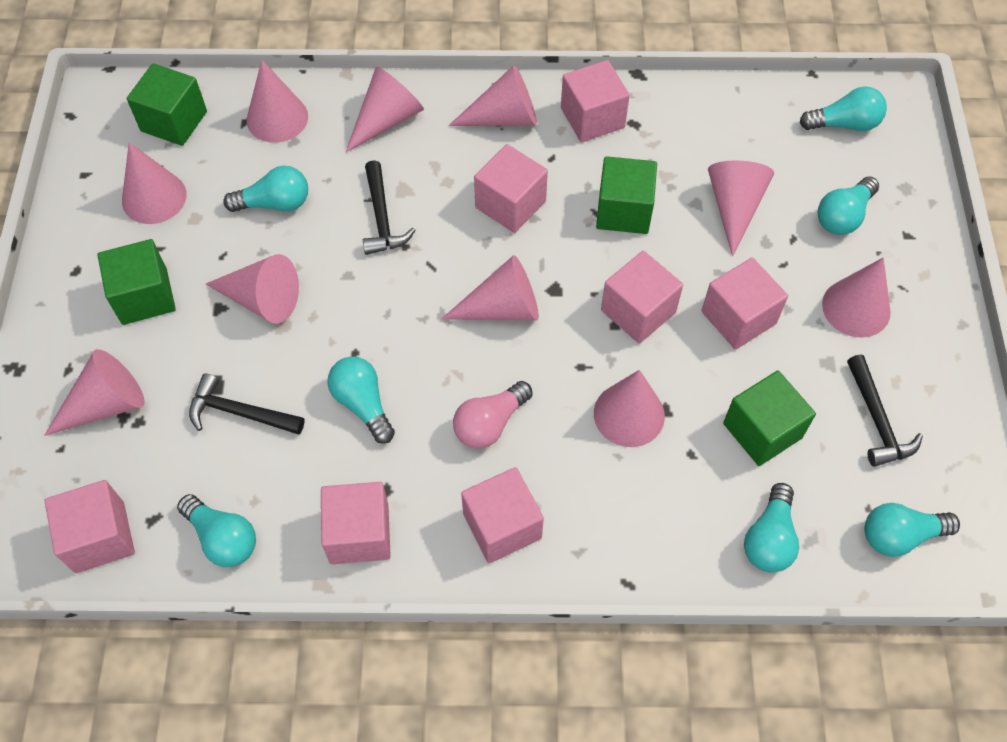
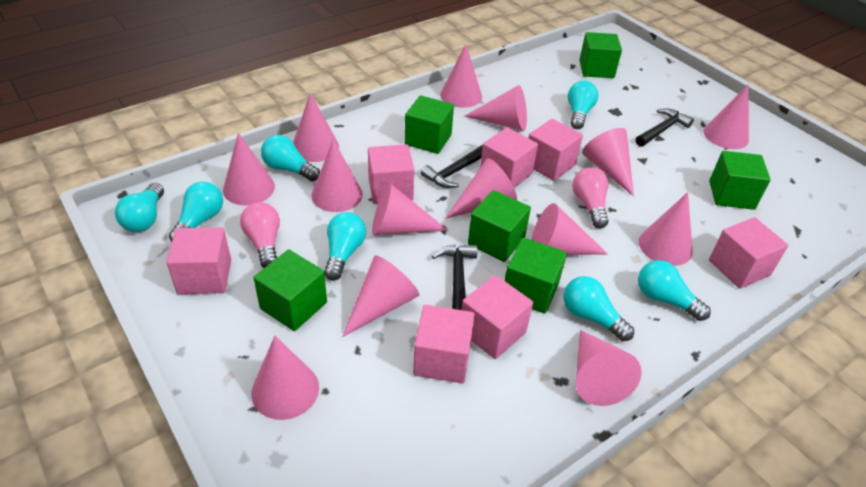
green cube: 4 -> 6
pink cone: 10 -> 14
pink light bulb: 1 -> 2

